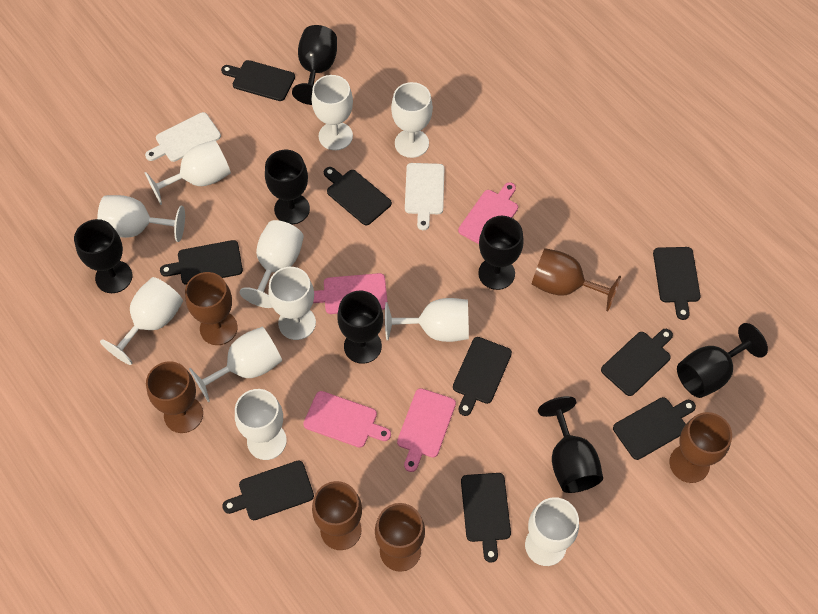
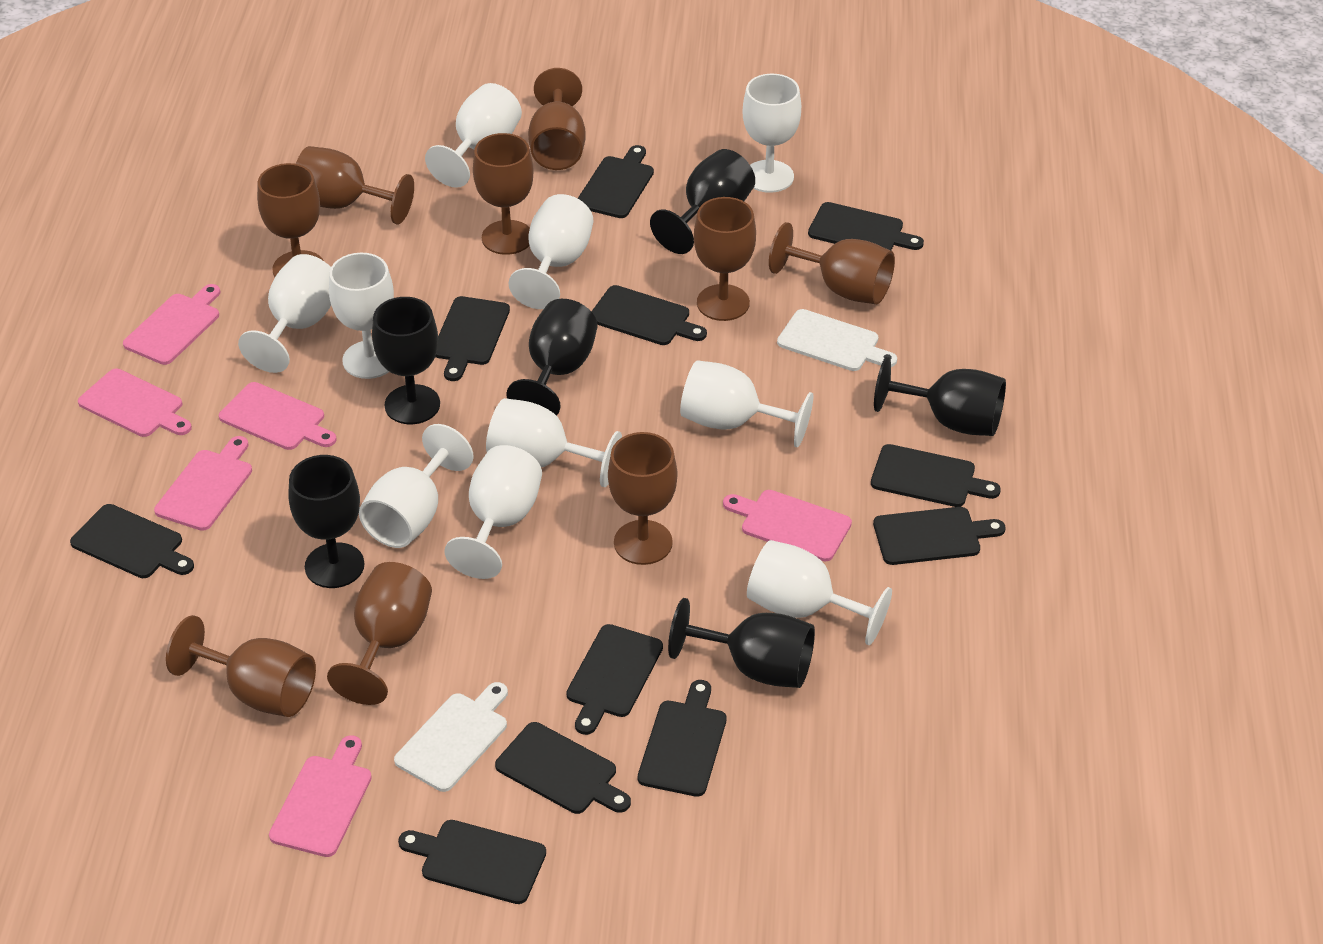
black cutting board: 9 -> 11
black goblet: 7 -> 6
brown goblet: 6 -> 9
pink cutting board: 4 -> 6
white goblet: 11 -> 10

